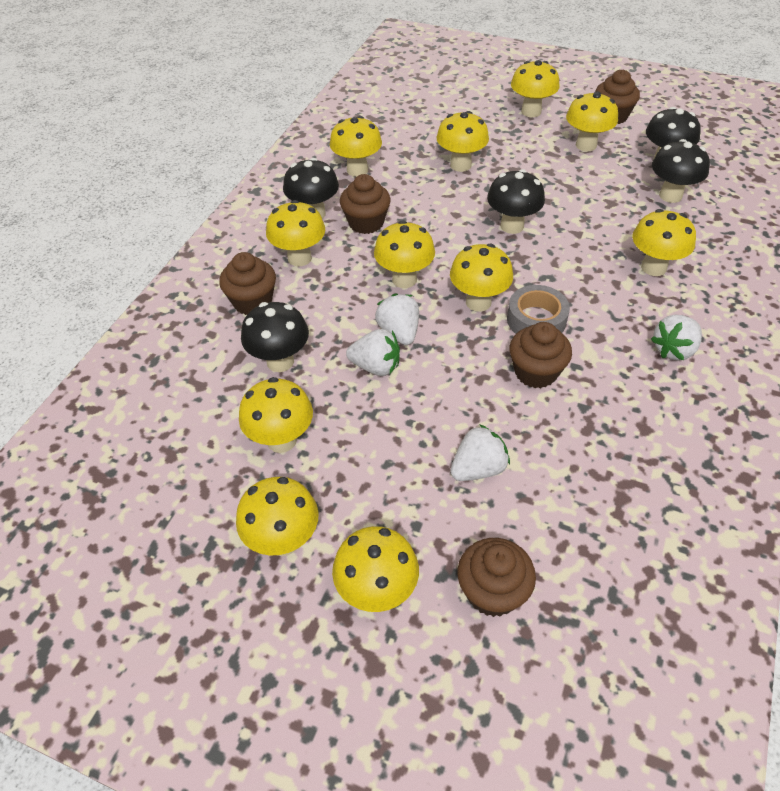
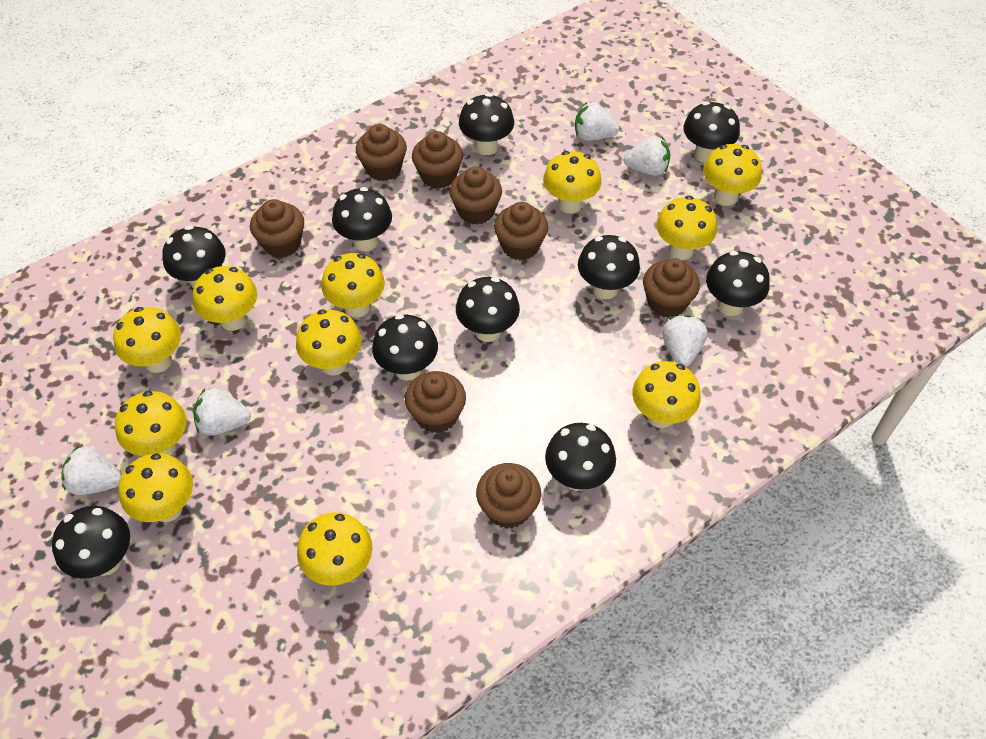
black mushroom: 5 -> 10
brown cupcake: 5 -> 8
grey tape: 1 -> 0
white strawberry: 4 -> 5

